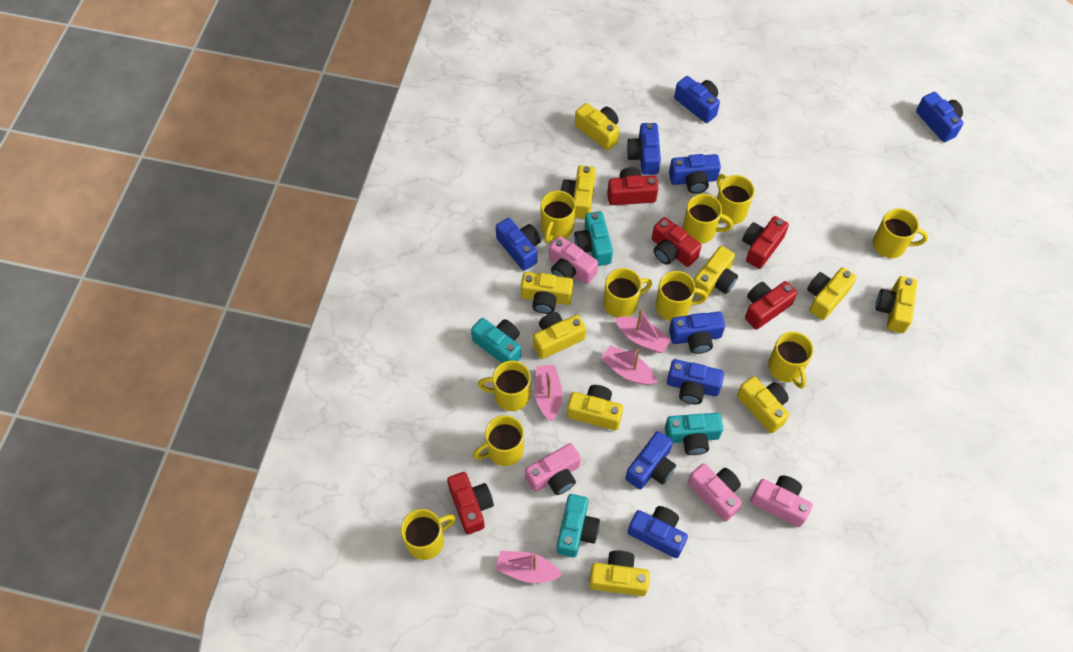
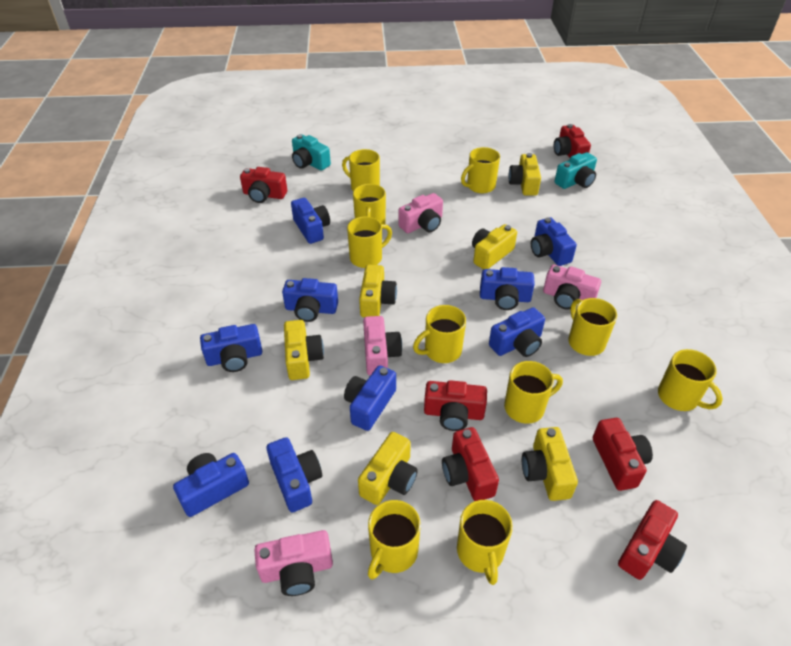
pink boat: 4 -> 0
red camera: 5 -> 6
turquoise camera: 4 -> 2
yellow camera: 10 -> 6

